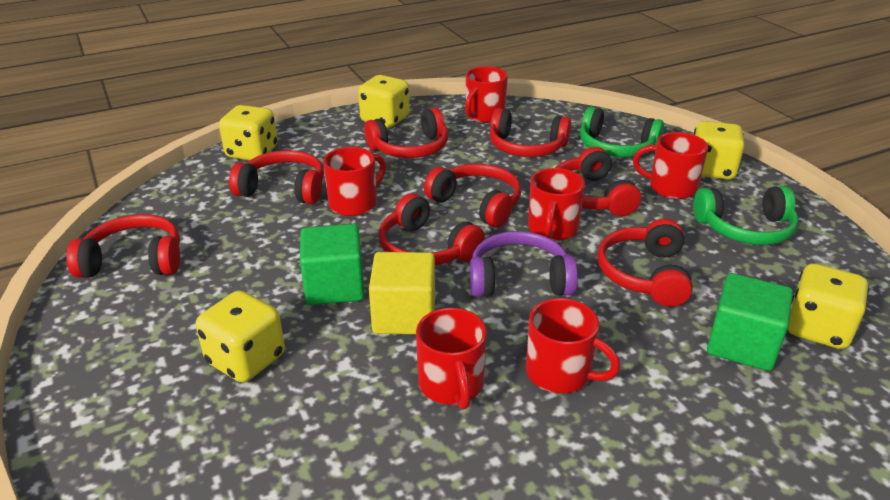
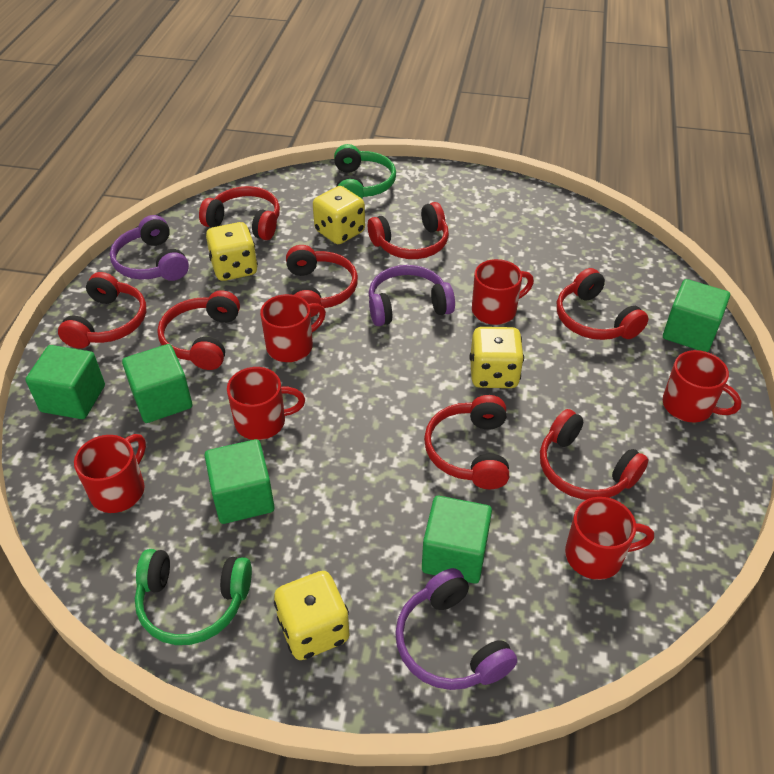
green cube: 2 -> 5
purple headphones: 1 -> 3
yellow cube: 1 -> 0
yellow dice: 5 -> 4

